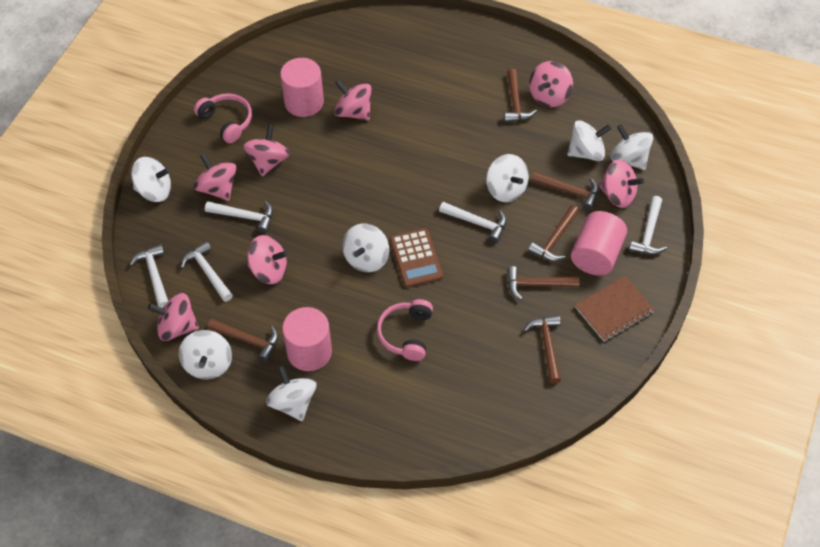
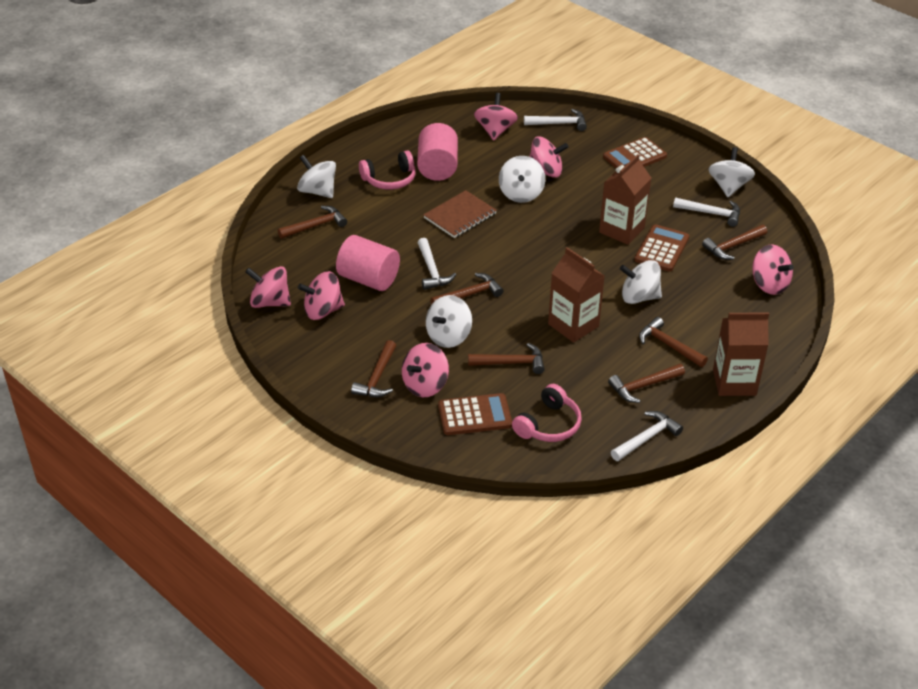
brown calculator: 1 -> 3
brown carton: 0 -> 3
brown hammer: 6 -> 7
pink cylinder: 3 -> 2
pink spinning top: 7 -> 6
white hammer: 5 -> 4
white spinning top: 7 -> 5

